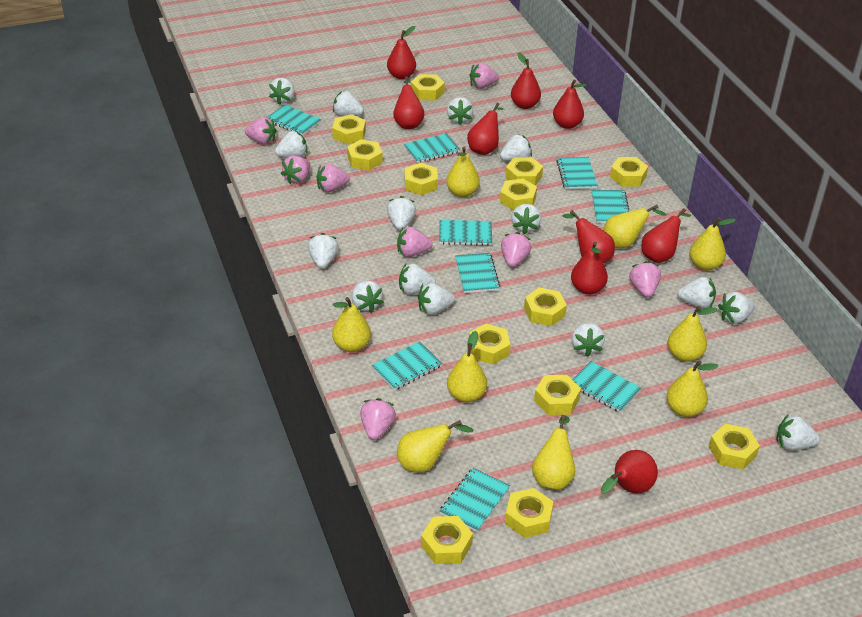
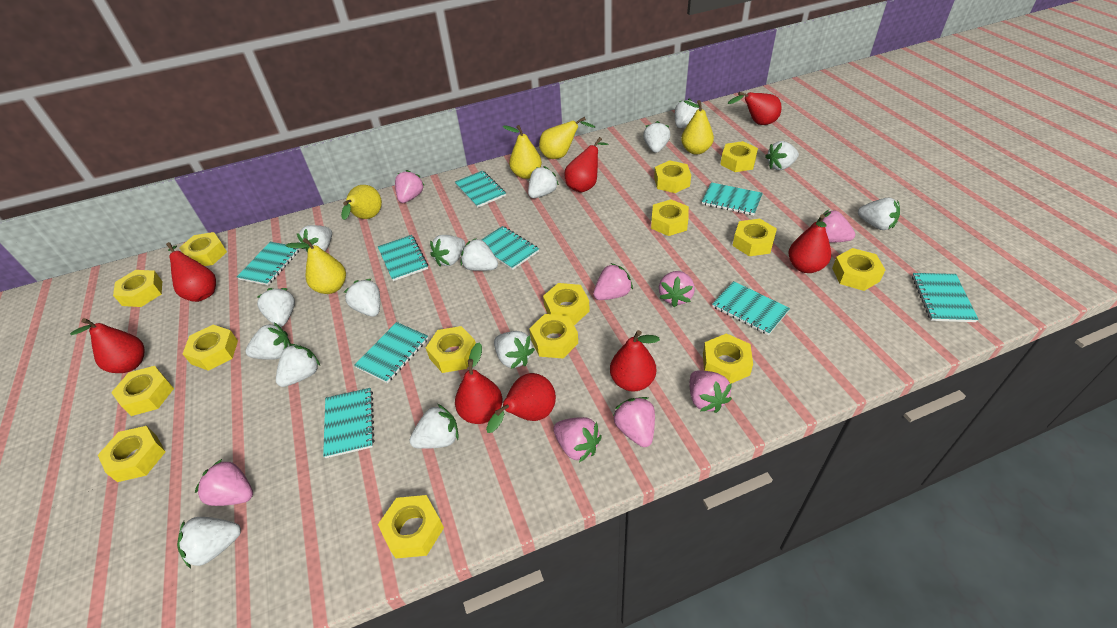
red pear: 9 -> 8
yellow nut: 13 -> 15
yellow pear: 9 -> 5

